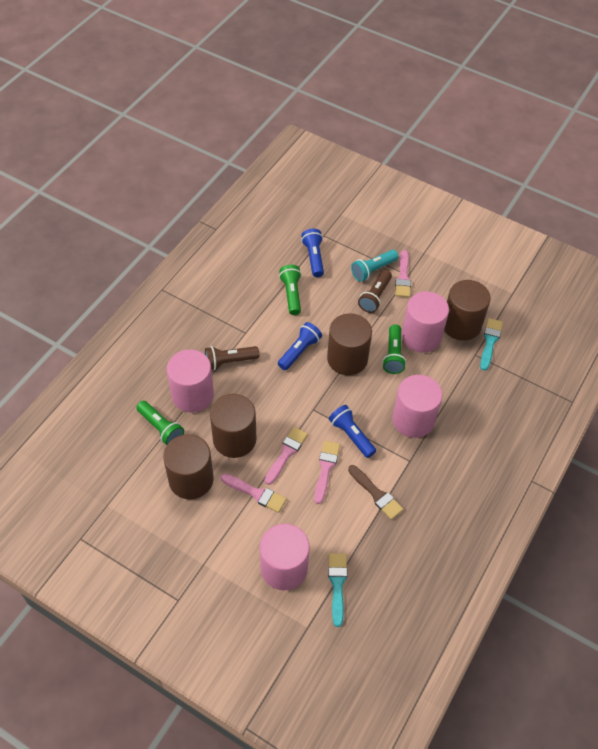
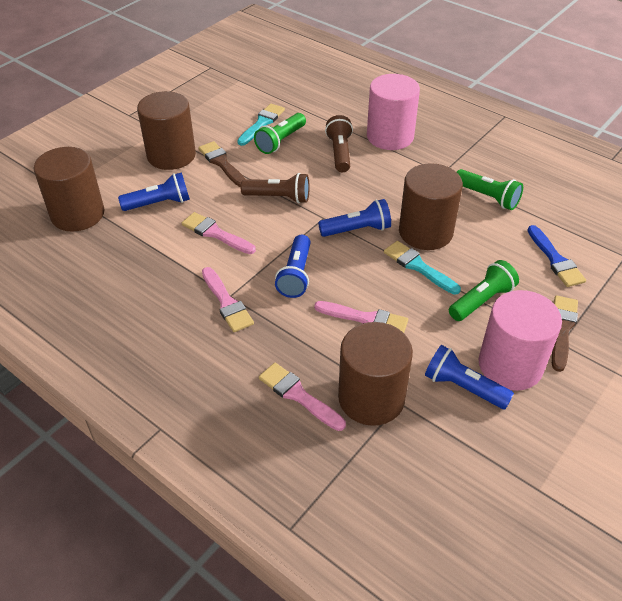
blue brush: 0 -> 1
blue flashlight: 3 -> 4
brown brush: 1 -> 2
pink cylinder: 4 -> 2
turquoise flashlight: 1 -> 0

